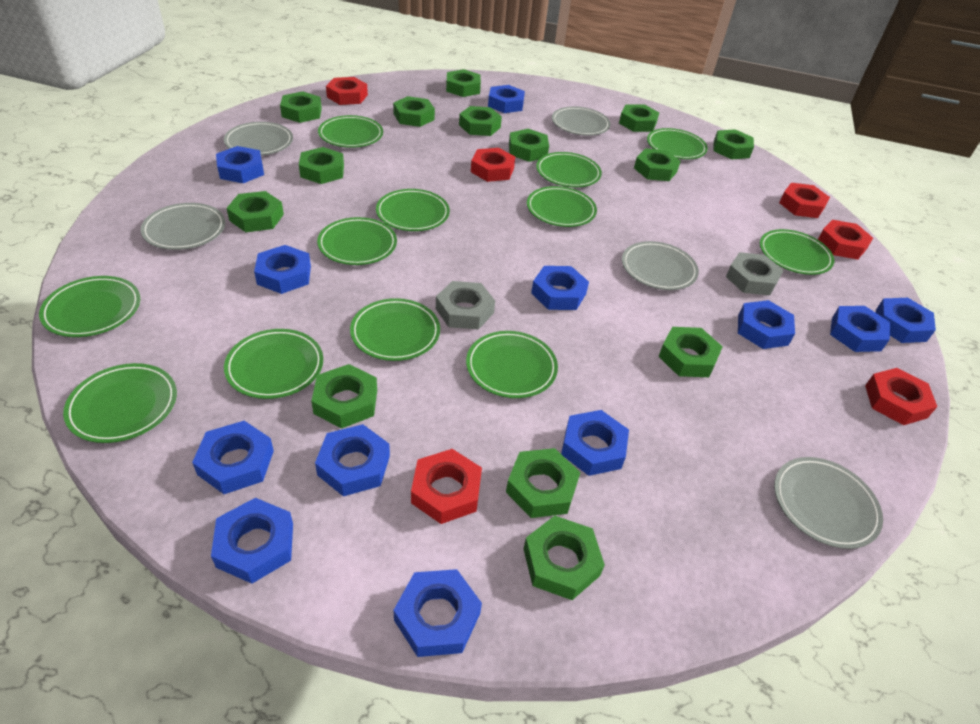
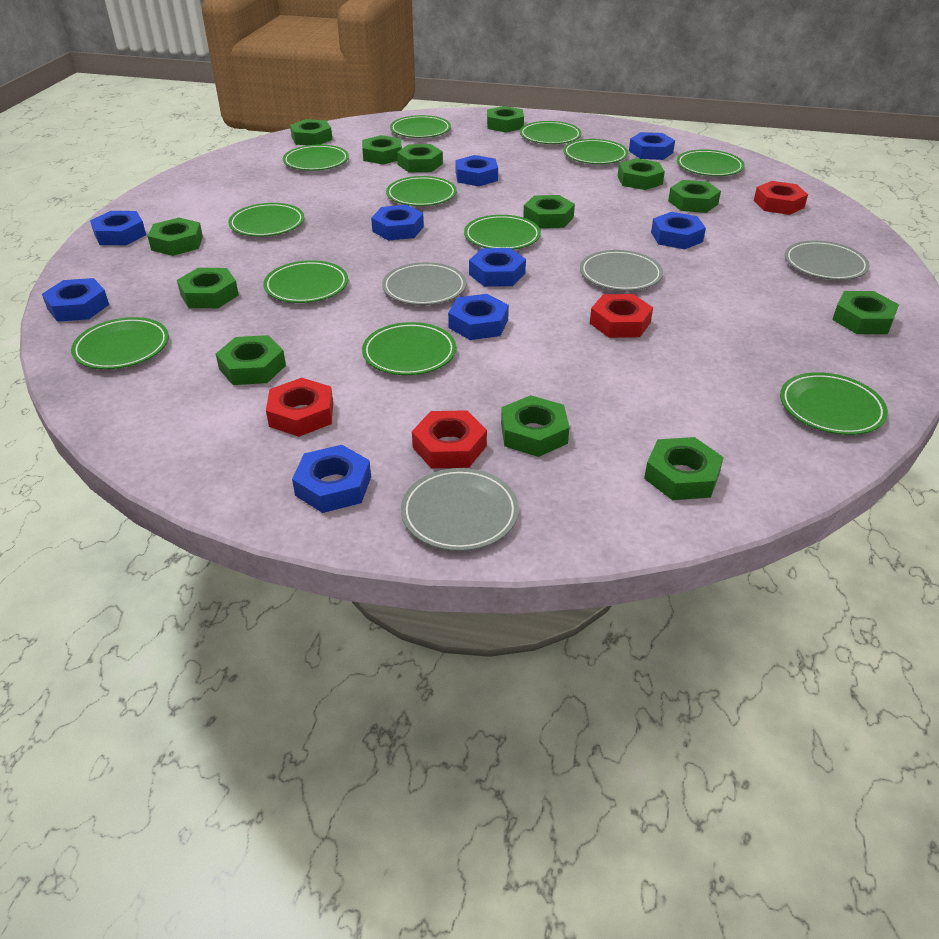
blue nut: 12 -> 9
green nut: 14 -> 13
grey nut: 2 -> 0
grey plate: 5 -> 4
red nut: 6 -> 4

